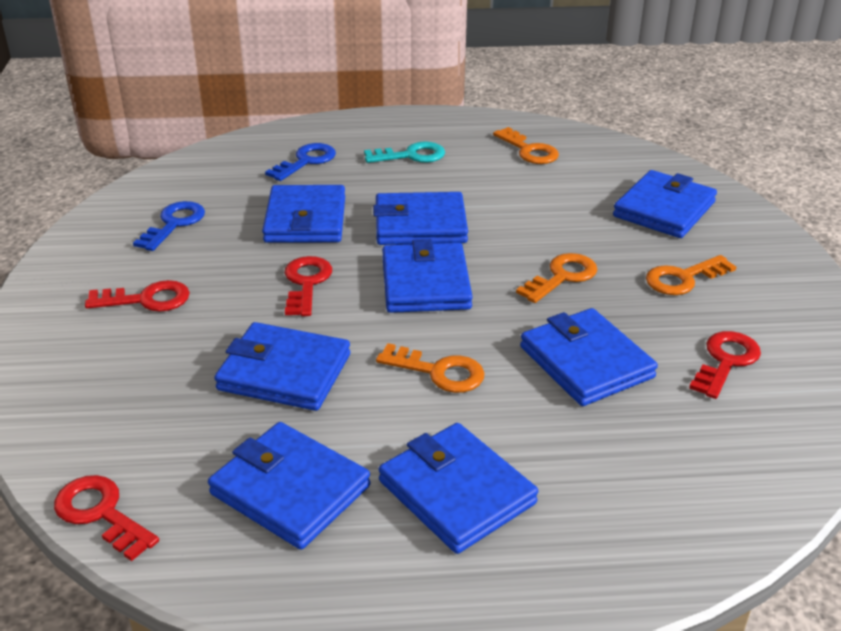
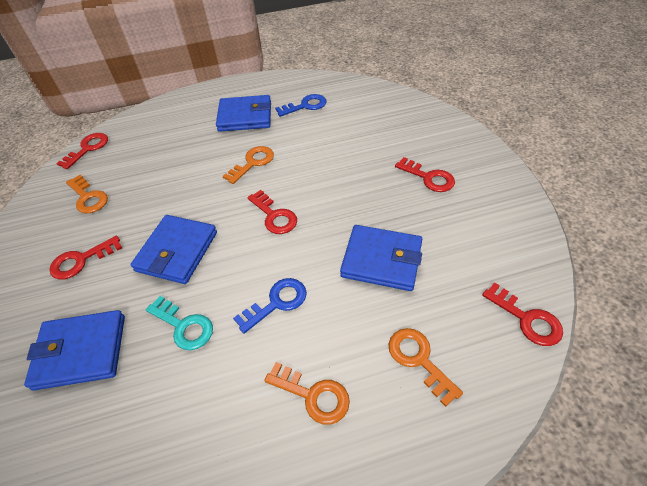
blue wallet: 8 -> 4
red key: 4 -> 5

